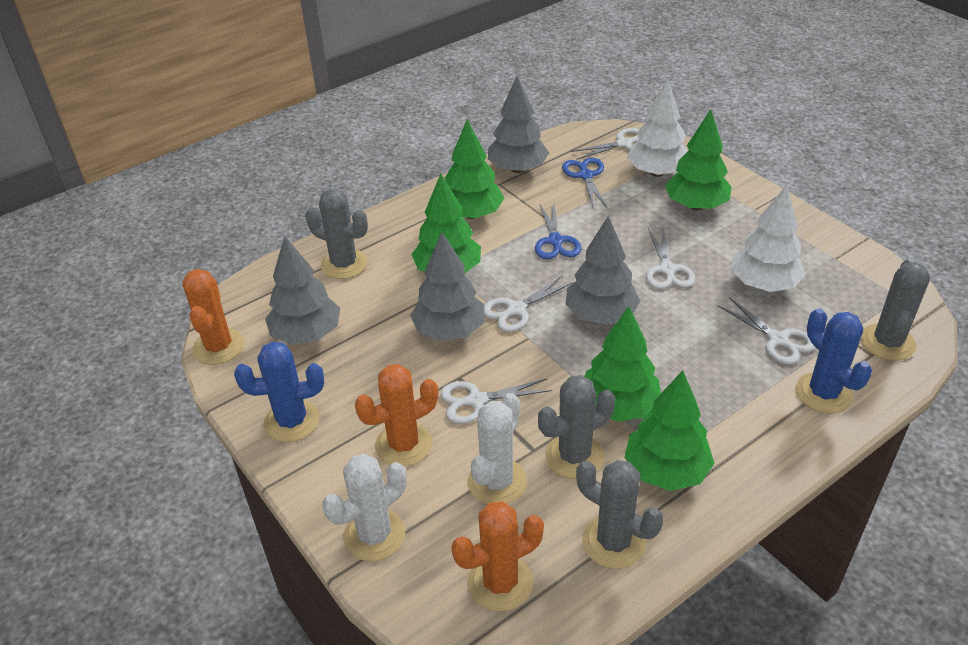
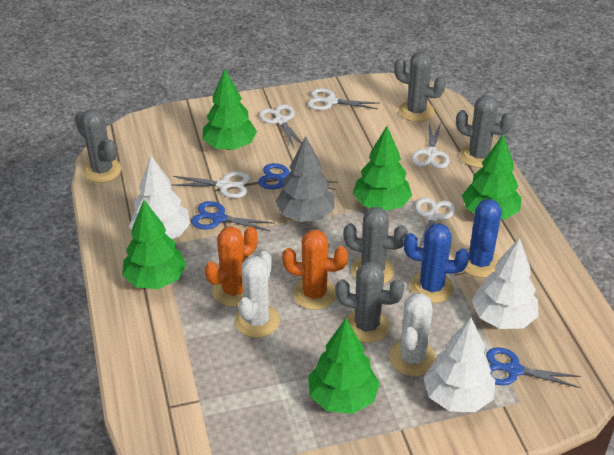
blue scissors: 2 -> 3
grey cactus: 4 -> 5
grey tree: 4 -> 1
orange cactus: 3 -> 2
white tree: 2 -> 3

